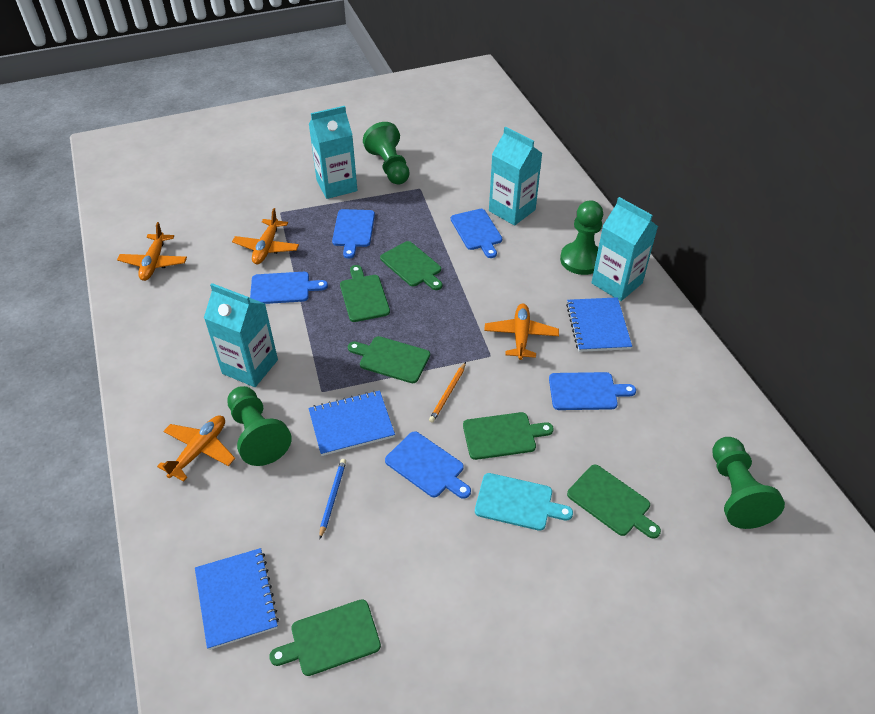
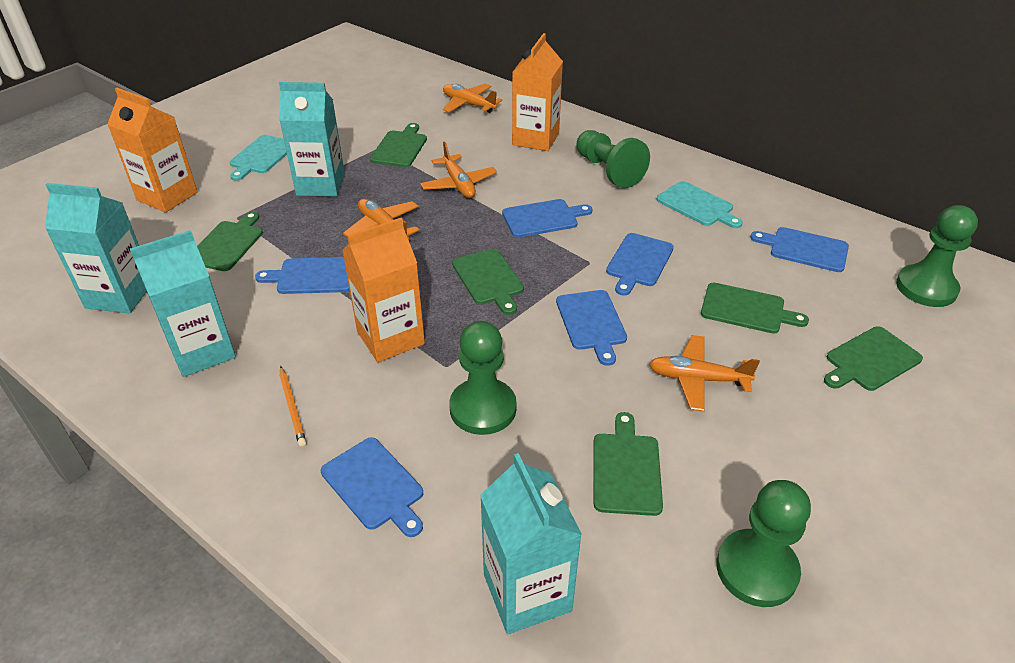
blue cutting board: 5 -> 6
blue notebook: 3 -> 0
blue pencil: 1 -> 0
orange carton: 0 -> 3
turquoise cutting board: 1 -> 2

